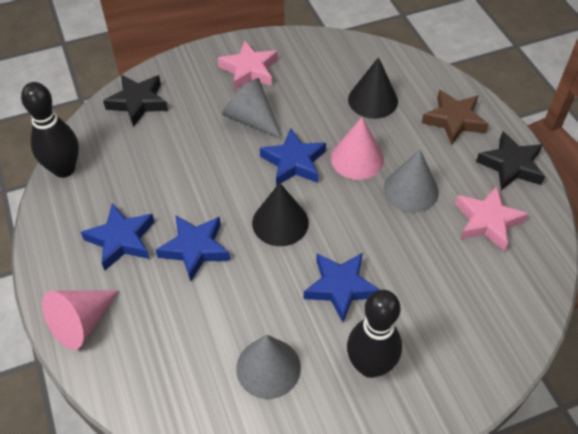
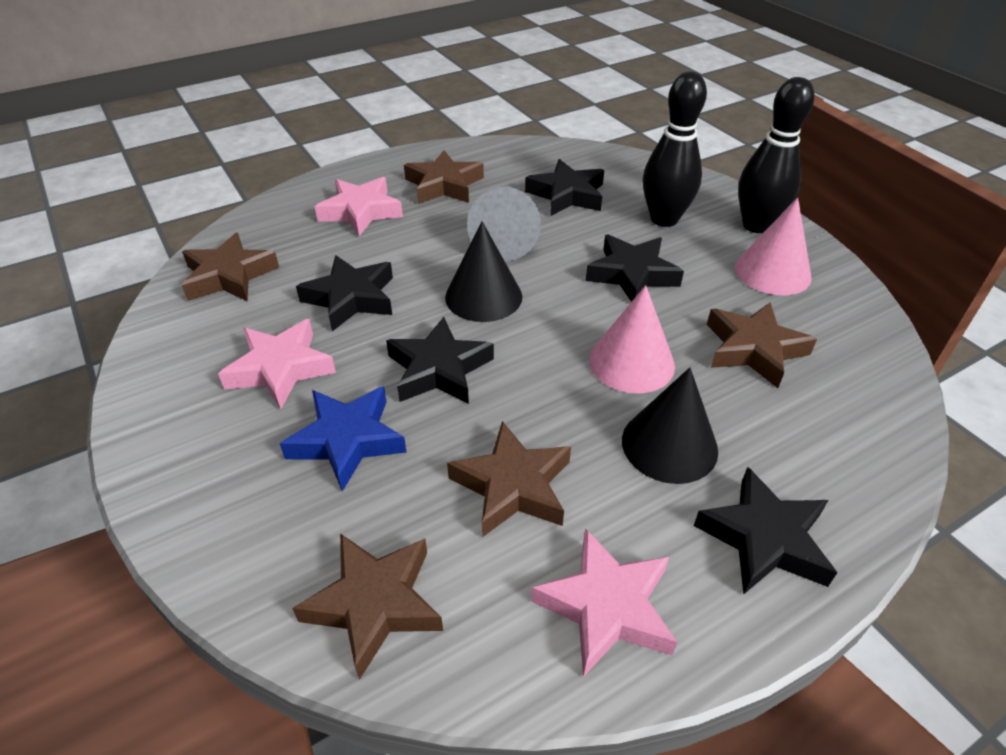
black star: 2 -> 5
blue star: 4 -> 1
brown star: 1 -> 5
grey cone: 3 -> 1
pink star: 2 -> 3

